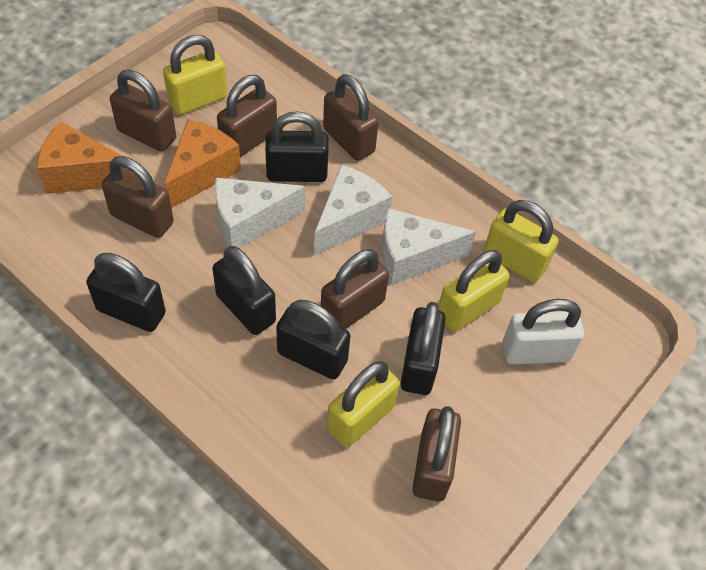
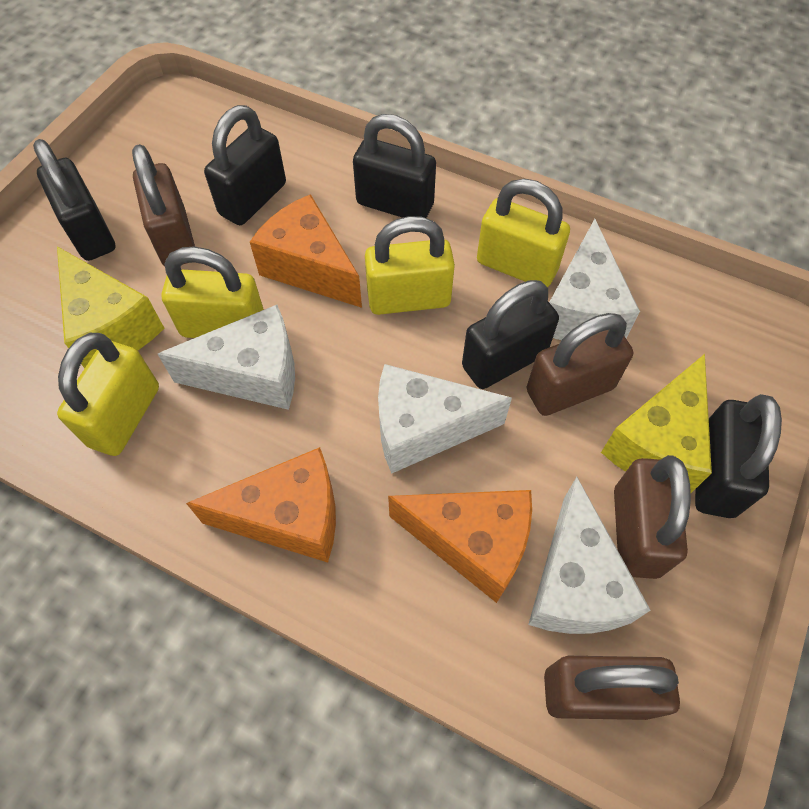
brown padlock: 6 -> 4
orange cheese: 2 -> 3
white cheese: 3 -> 4
white padlock: 1 -> 0
yellow cheese: 0 -> 2

